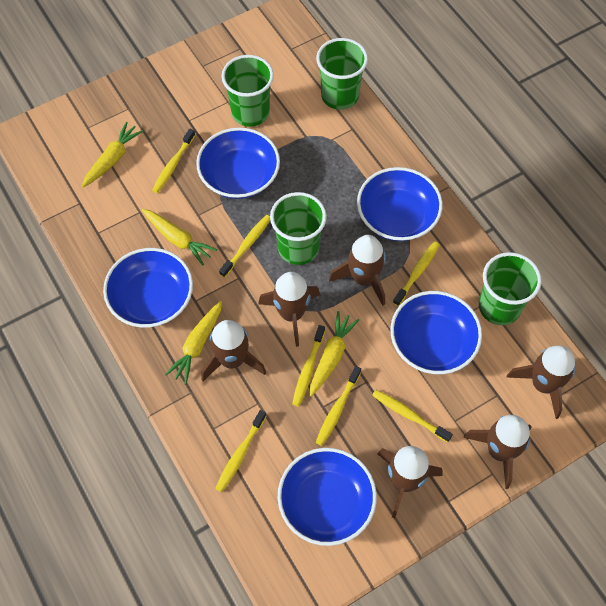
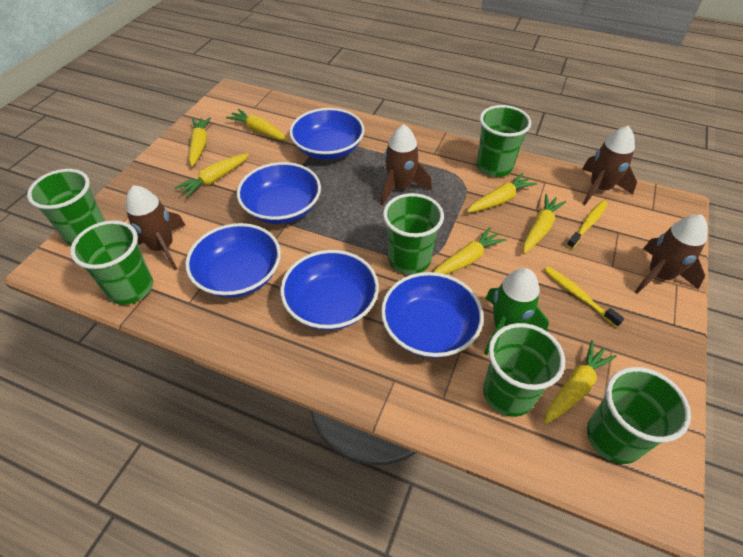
brown rocket: 6 -> 4
green cup: 4 -> 6
green rocket: 0 -> 1
yellow carrot: 4 -> 7
yellow toothbrush: 7 -> 2

